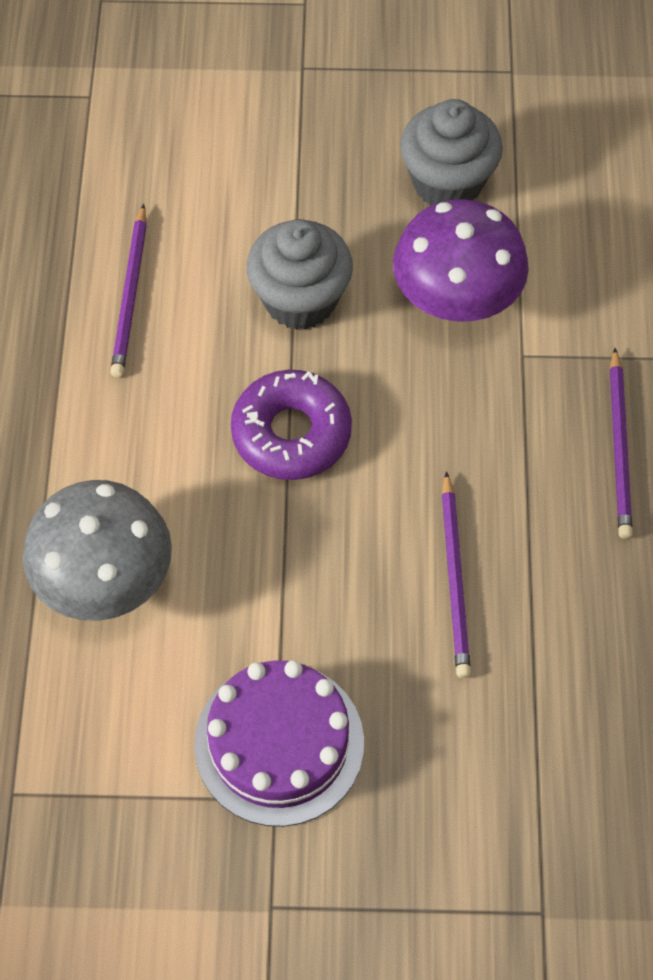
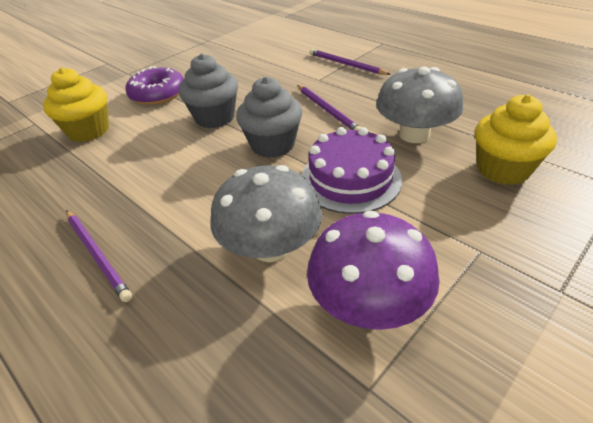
grey mushroom: 1 -> 2
yellow cupcake: 0 -> 2

